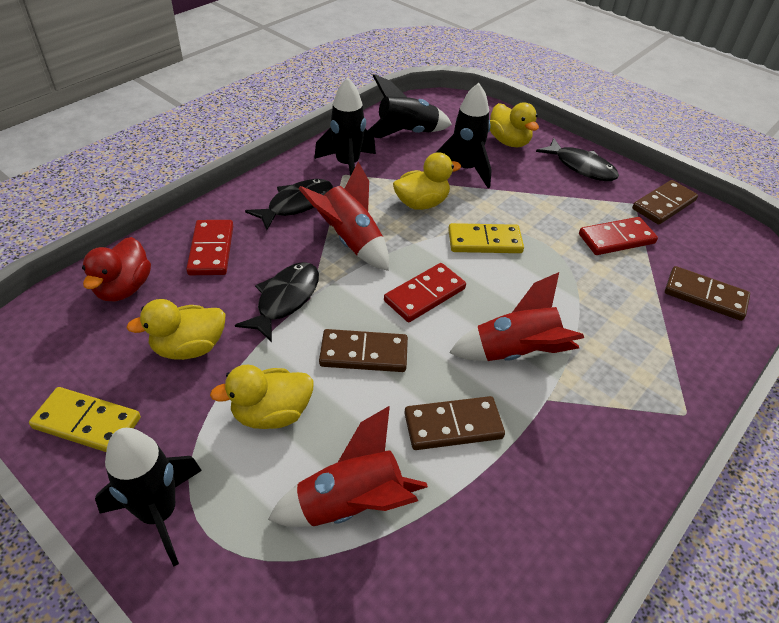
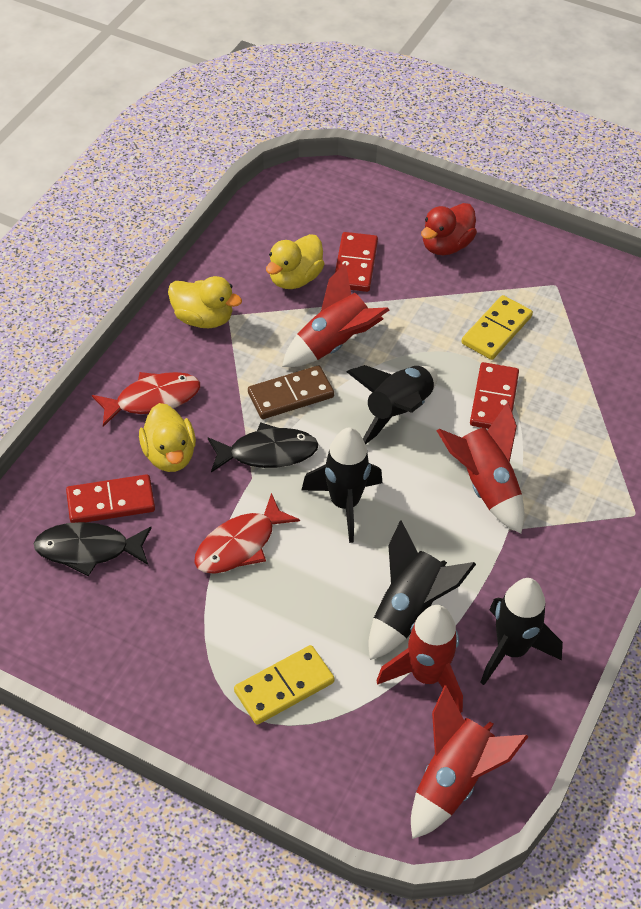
black fish: 3 -> 2
brown domino: 4 -> 1
red fish: 0 -> 2
red rocket: 3 -> 4
yellow duck: 4 -> 3

